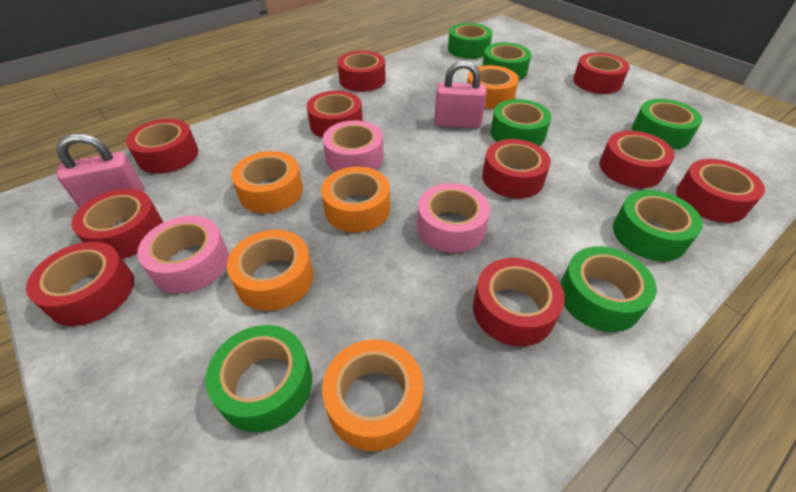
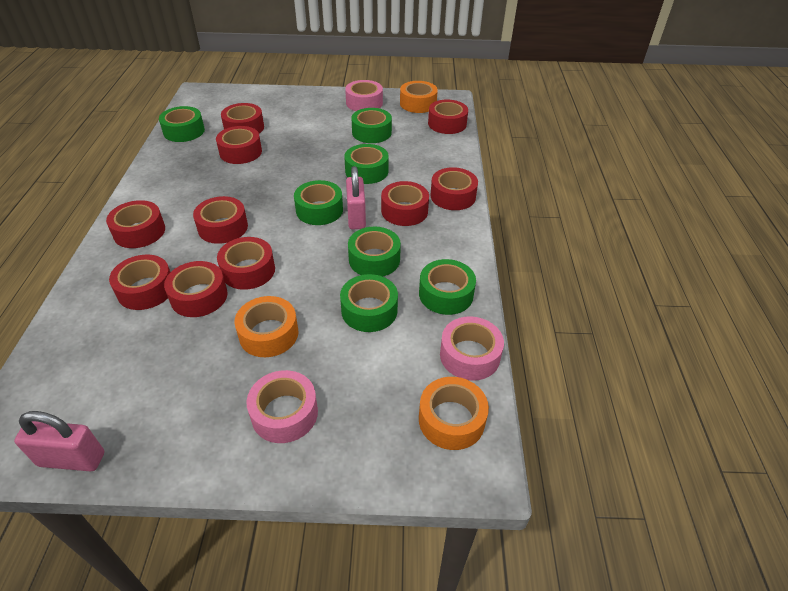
orange tape: 5 -> 3

